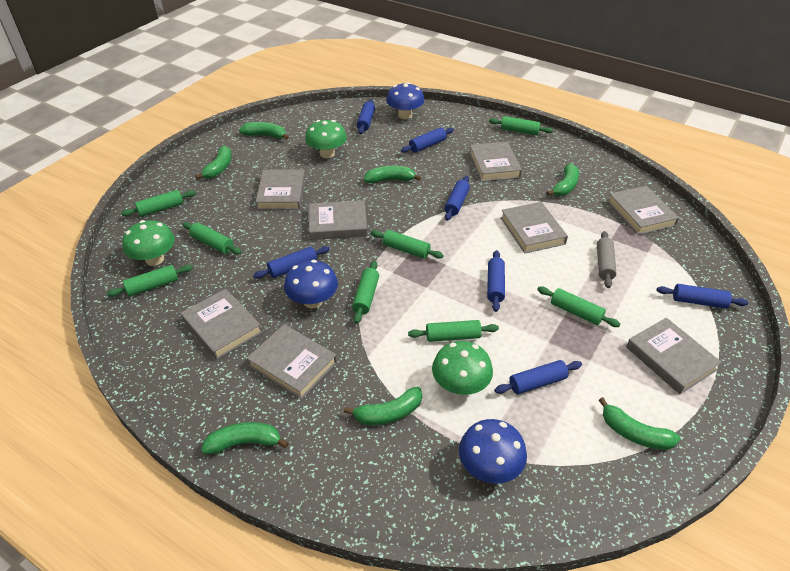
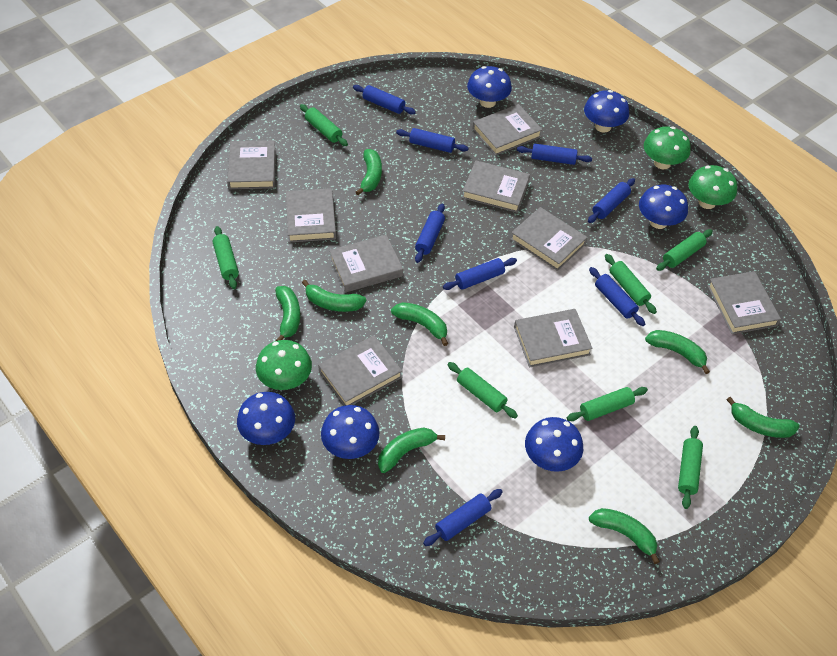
blue mushroom: 3 -> 6
blue rolling pin: 7 -> 8
green banana: 7 -> 8
green rolling pin: 8 -> 7
grey book: 8 -> 9
grey rolling pin: 1 -> 0

